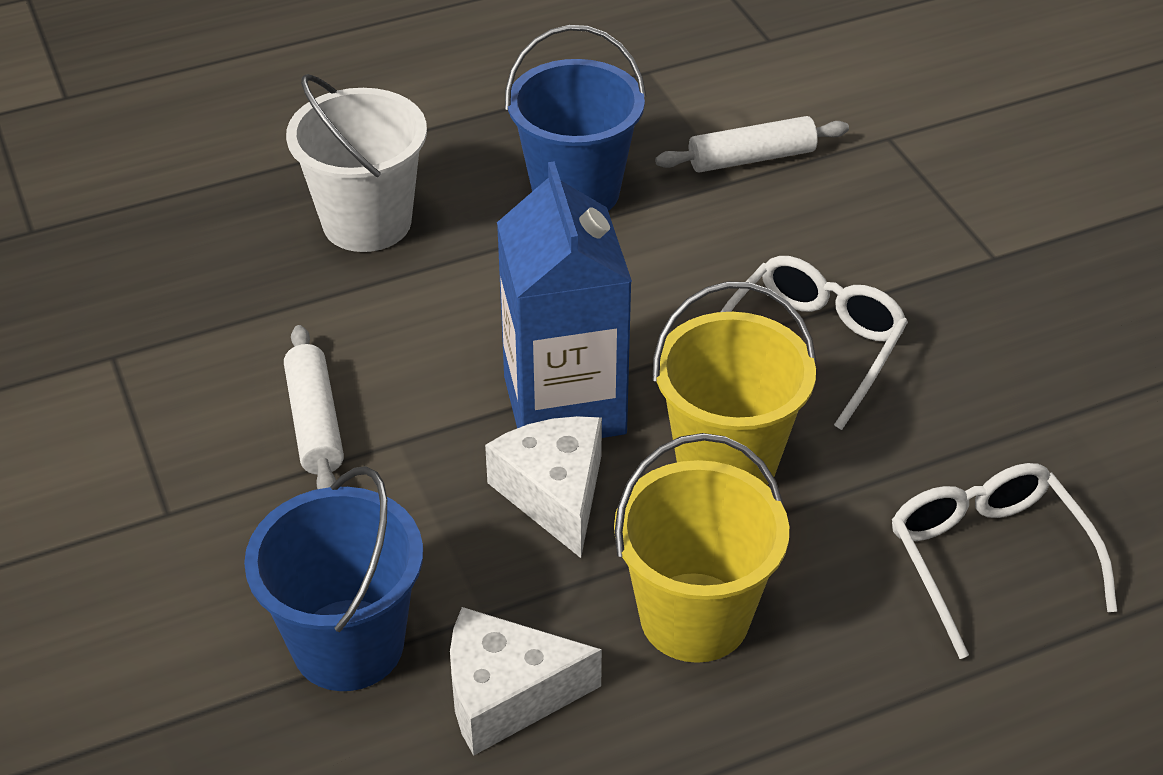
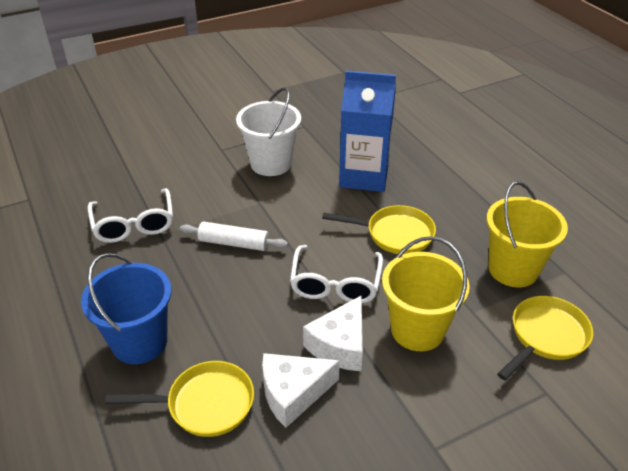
blue bucket: 2 -> 1
white rolling pin: 2 -> 1
yellow pan: 0 -> 3

